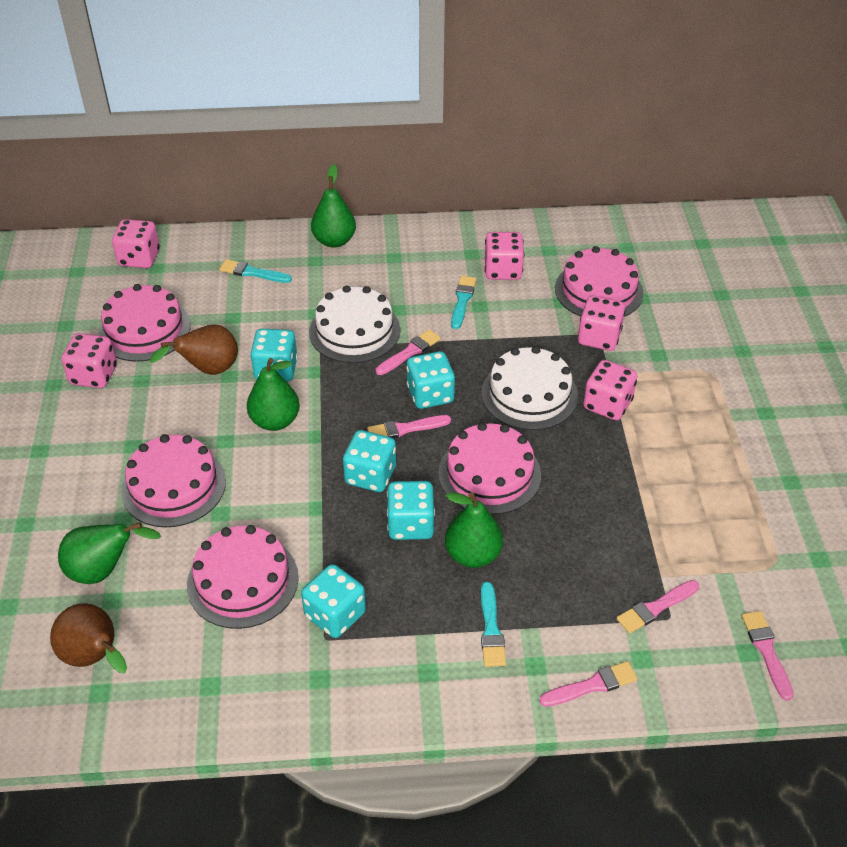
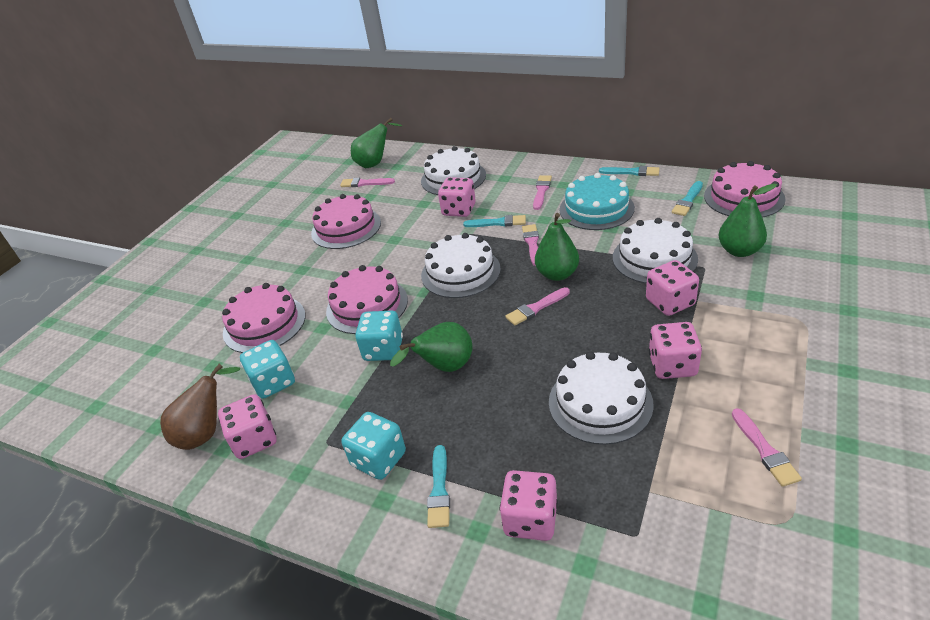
brown pear: 2 -> 1
pink cake: 5 -> 4
turquoise brush: 3 -> 4
turquoise cake: 0 -> 1
turquoise dice: 5 -> 3
white cake: 2 -> 4

